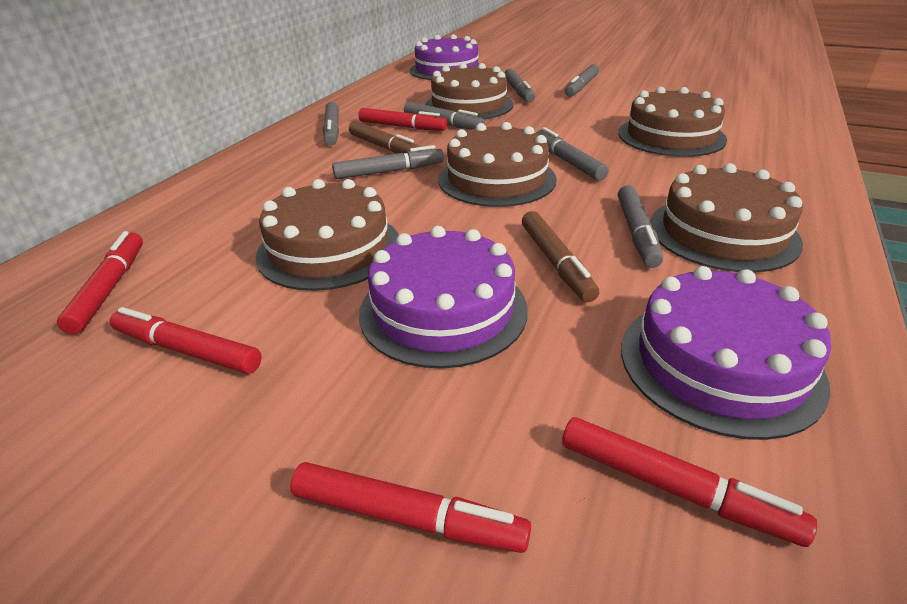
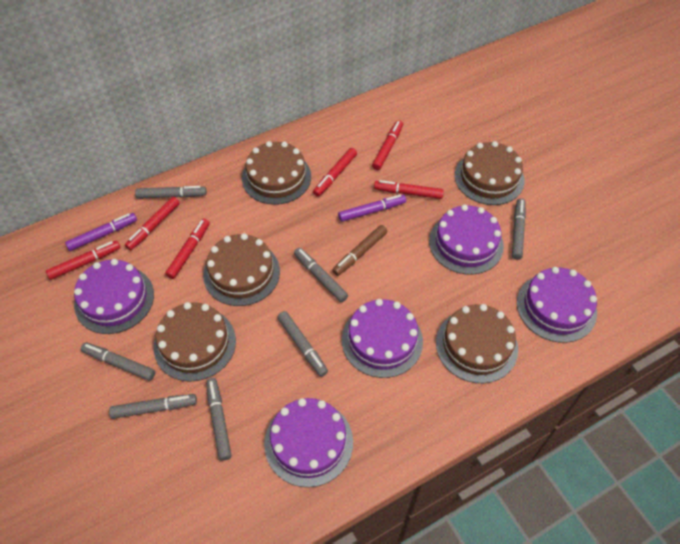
brown marker: 2 -> 1
purple cake: 3 -> 5
purple marker: 0 -> 2
red marker: 5 -> 6

